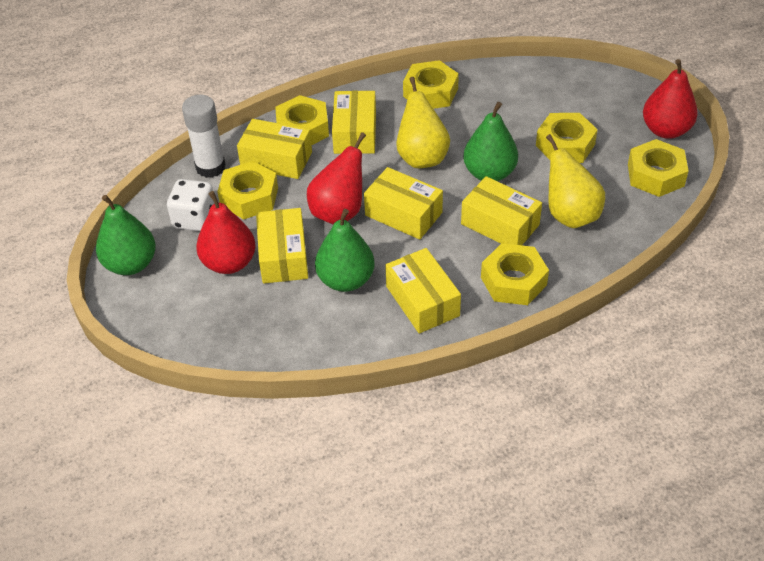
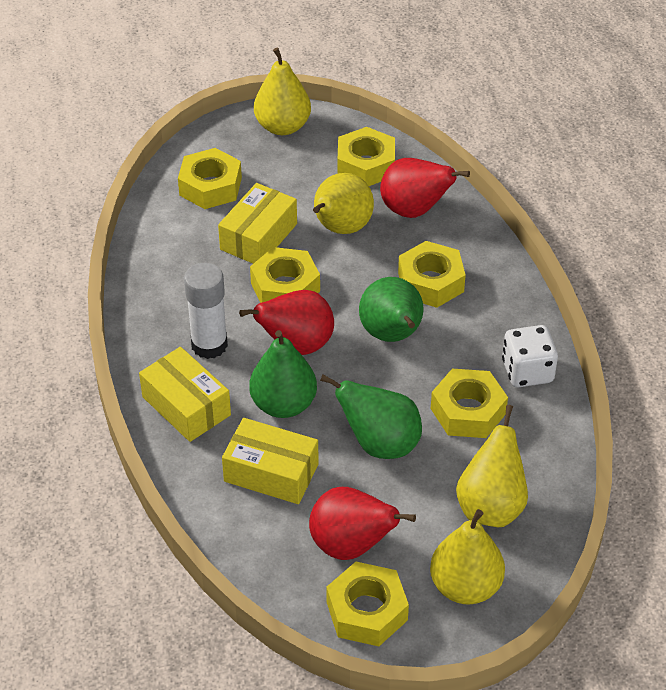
yellow box: 6 -> 3
yellow pear: 2 -> 4

